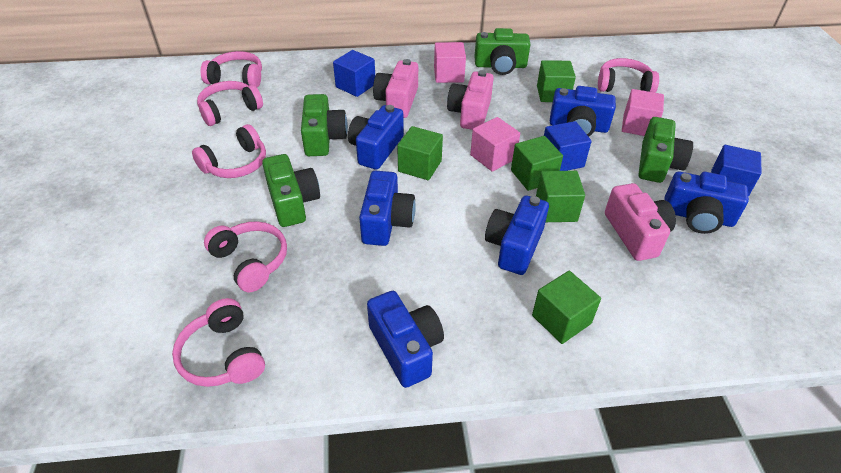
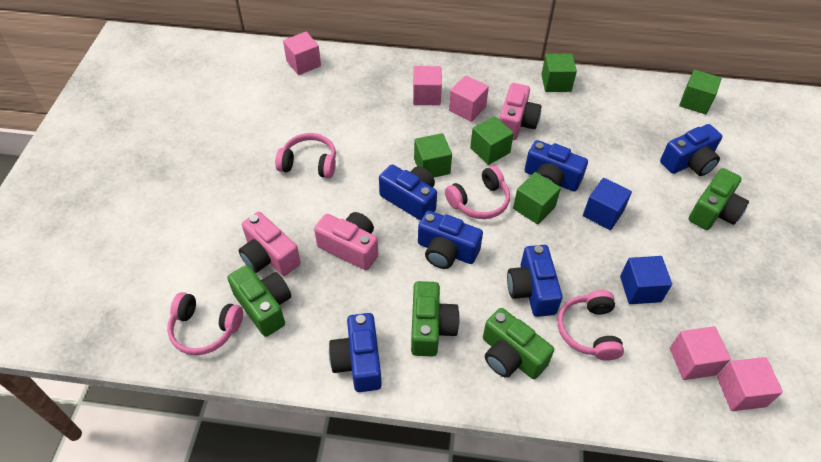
blue cube: 3 -> 2
pink cube: 3 -> 5
pink headphones: 6 -> 4

